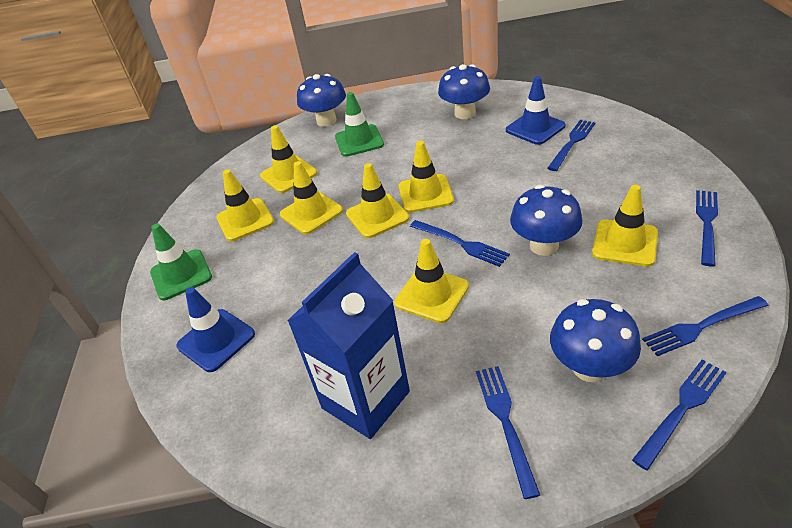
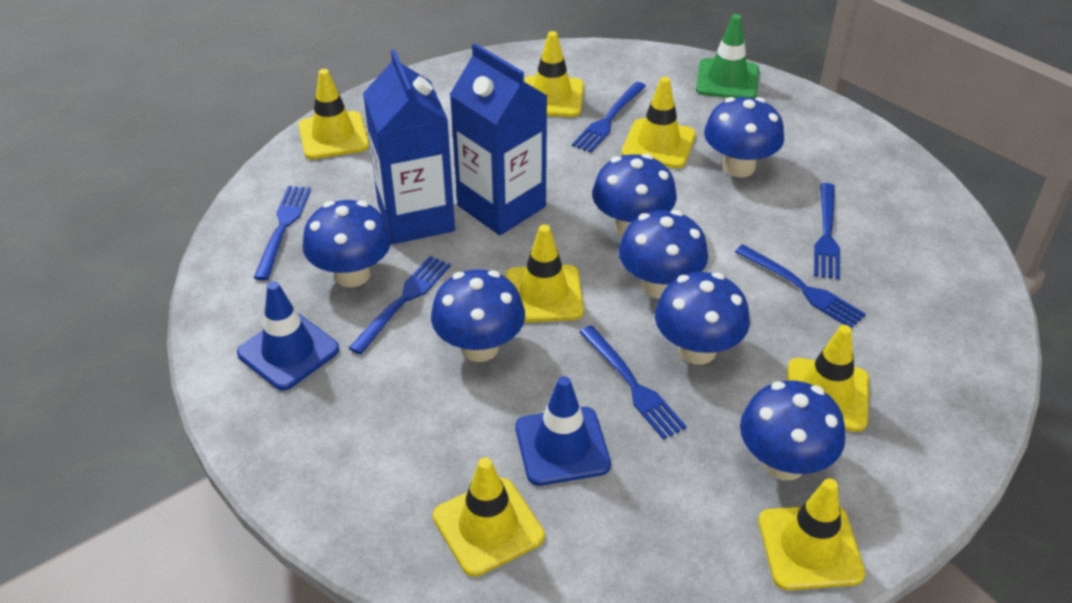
blue carton: 1 -> 2
blue mushroom: 4 -> 7
green traffic cone: 2 -> 1

